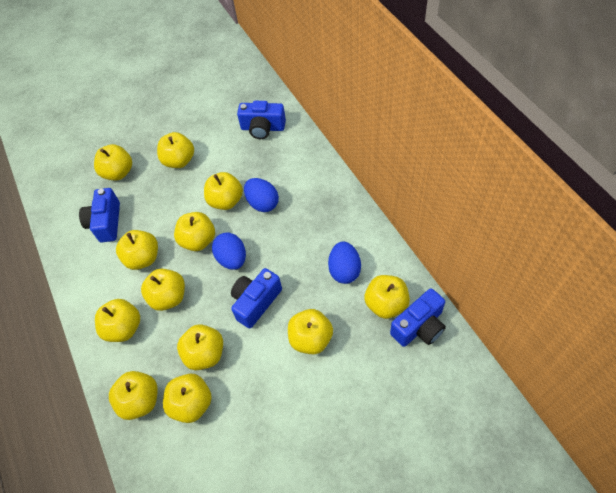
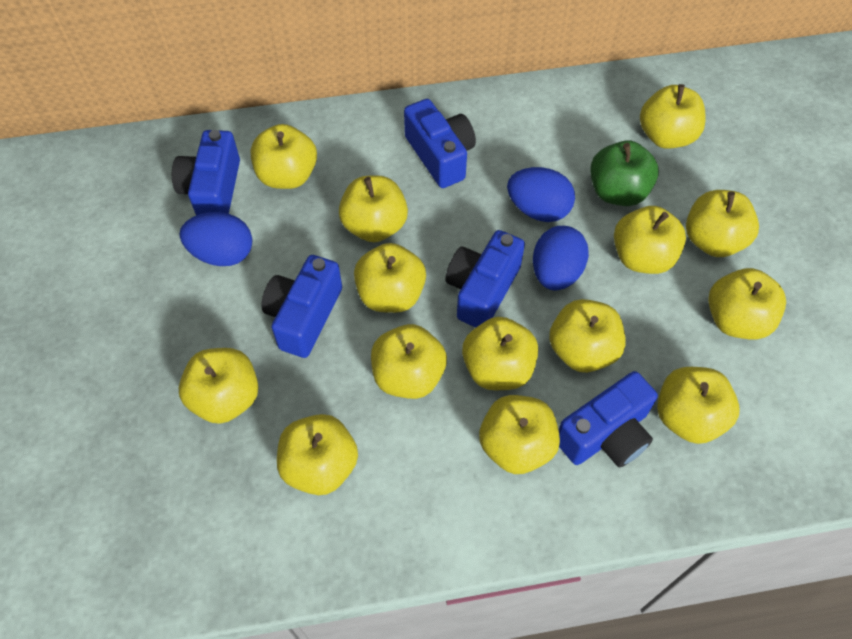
blue camera: 4 -> 5
green apple: 0 -> 1
yellow apple: 12 -> 14

